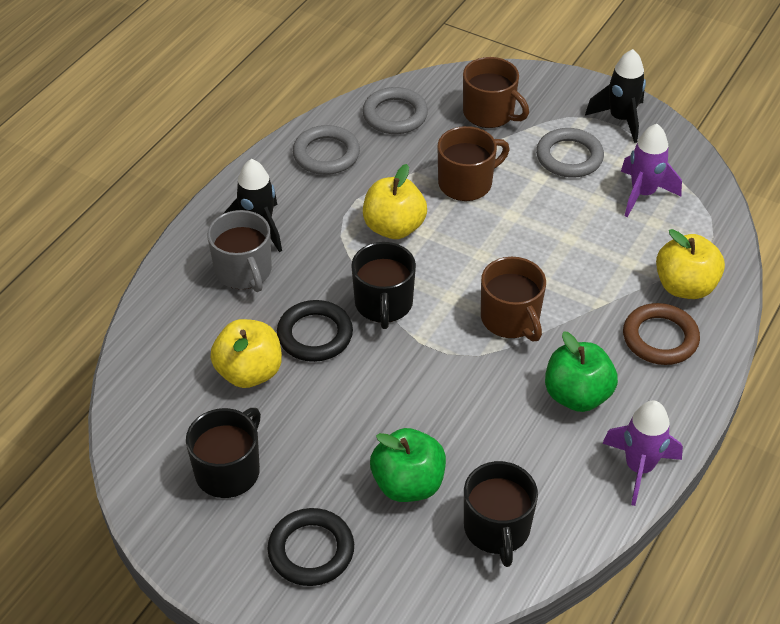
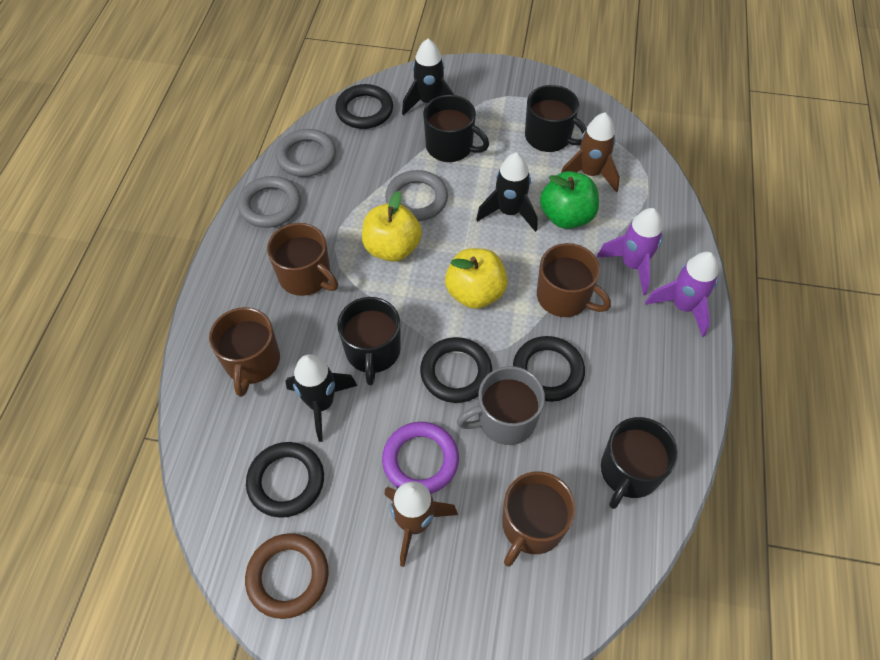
black mug: 3 -> 4
black ring: 2 -> 4
black rocket: 2 -> 3
brown mug: 3 -> 4
brown rocket: 0 -> 2
green apple: 2 -> 1
purple ring: 0 -> 1
yellow apple: 3 -> 2

